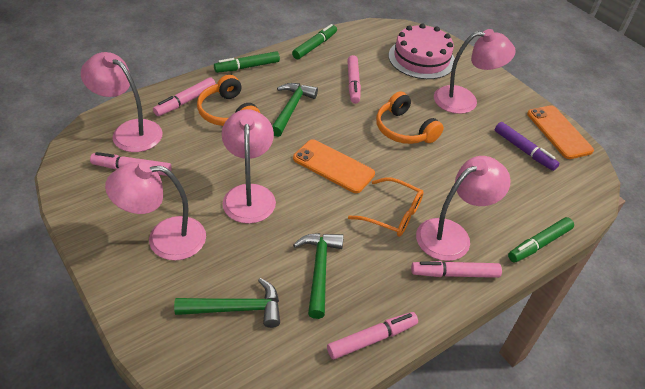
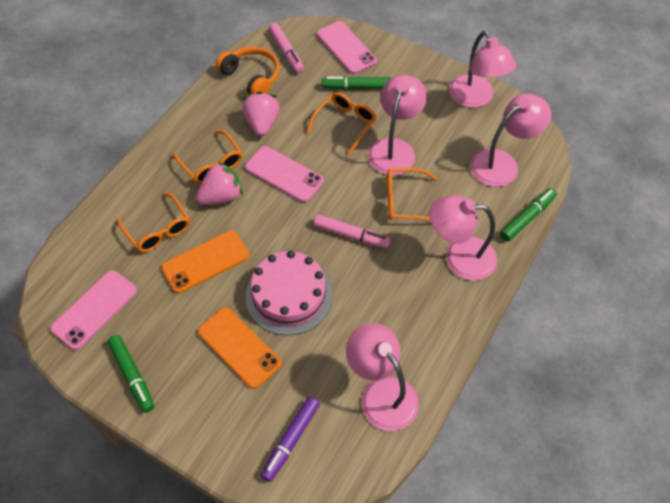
green hammer: 3 -> 0
orange glasses: 1 -> 4
orange headphones: 2 -> 1
pink marker: 5 -> 2
pink phone: 0 -> 3
pink strawberry: 0 -> 2

